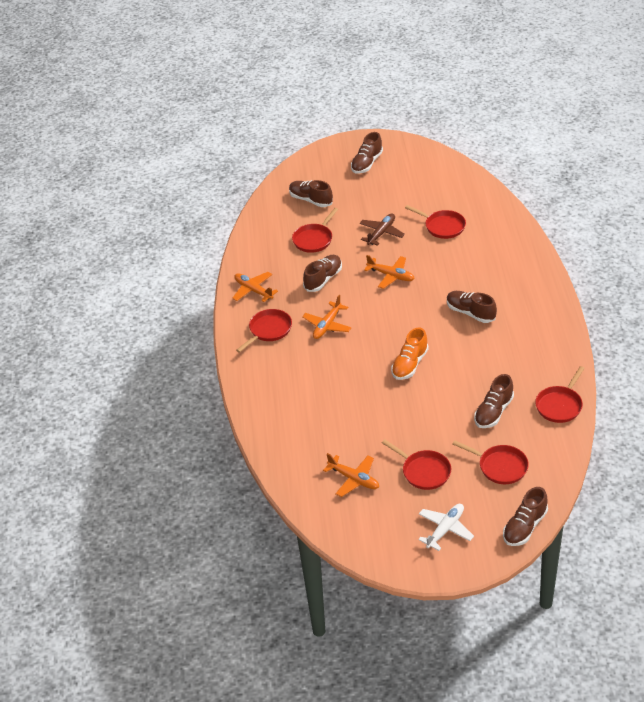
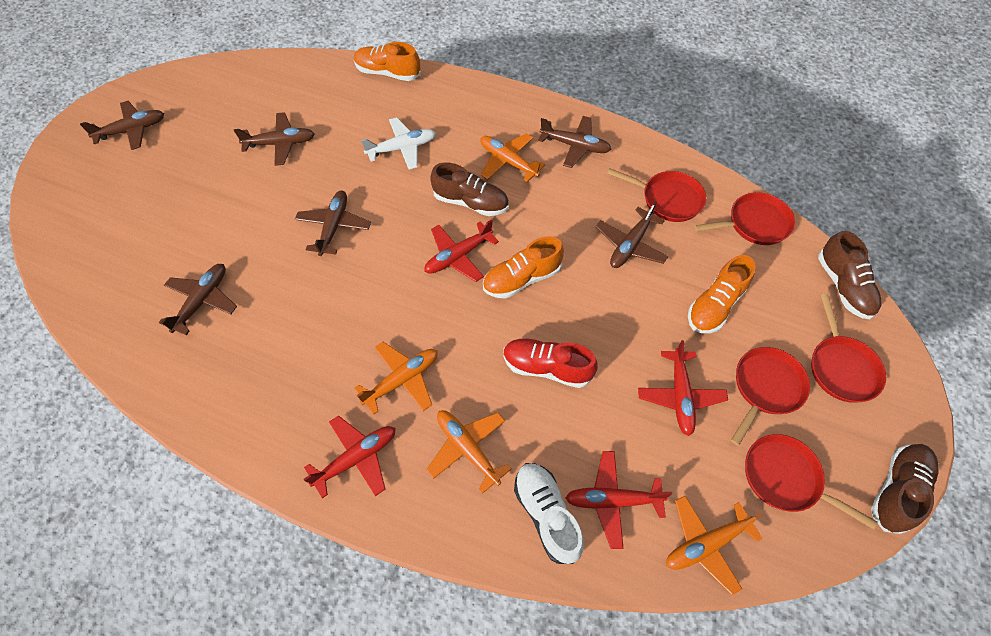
brown plane: 1 -> 6
brown shoe: 6 -> 3
orange shoe: 1 -> 3
red pan: 6 -> 5
red plane: 0 -> 4
red shoe: 0 -> 1
white shoe: 0 -> 1

